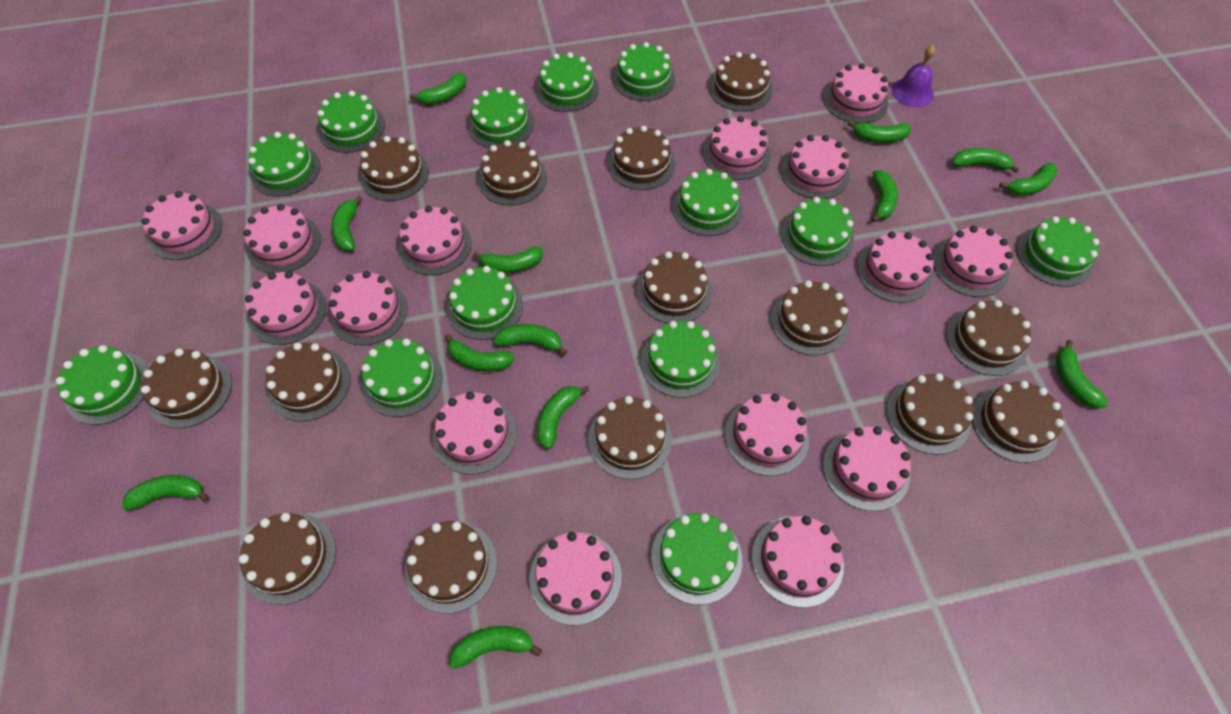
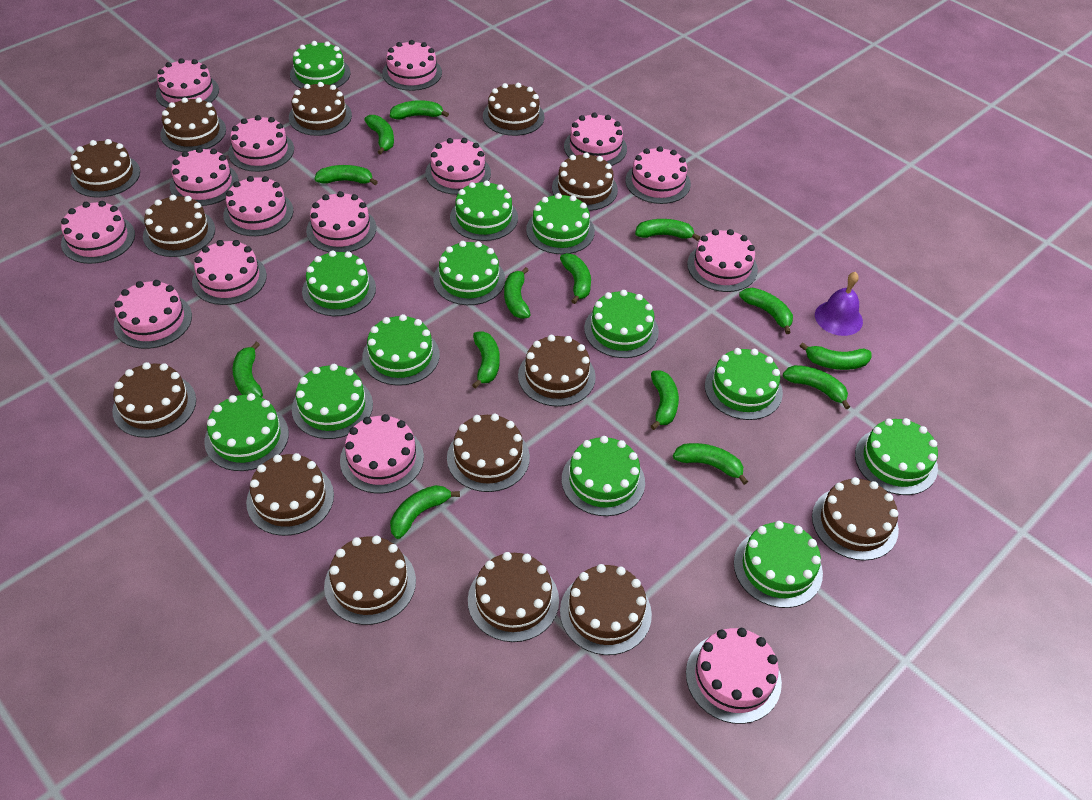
green banana: 13 -> 14

